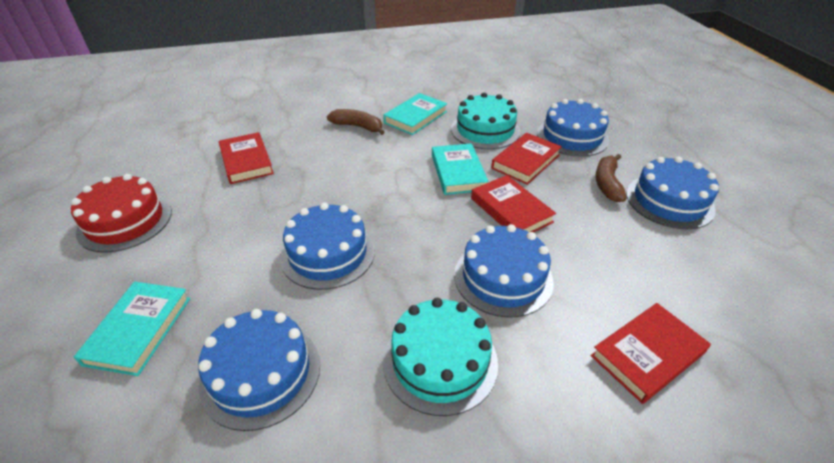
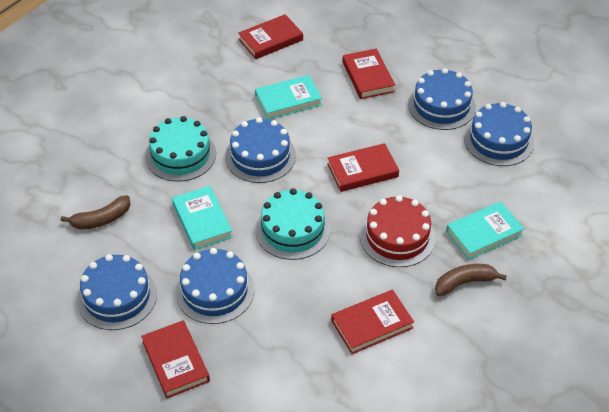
red book: 4 -> 5

